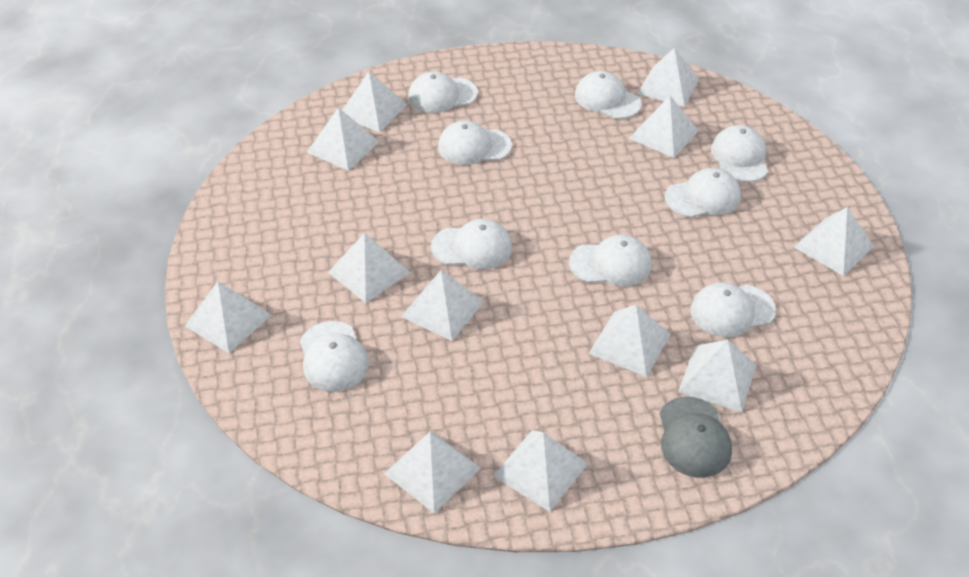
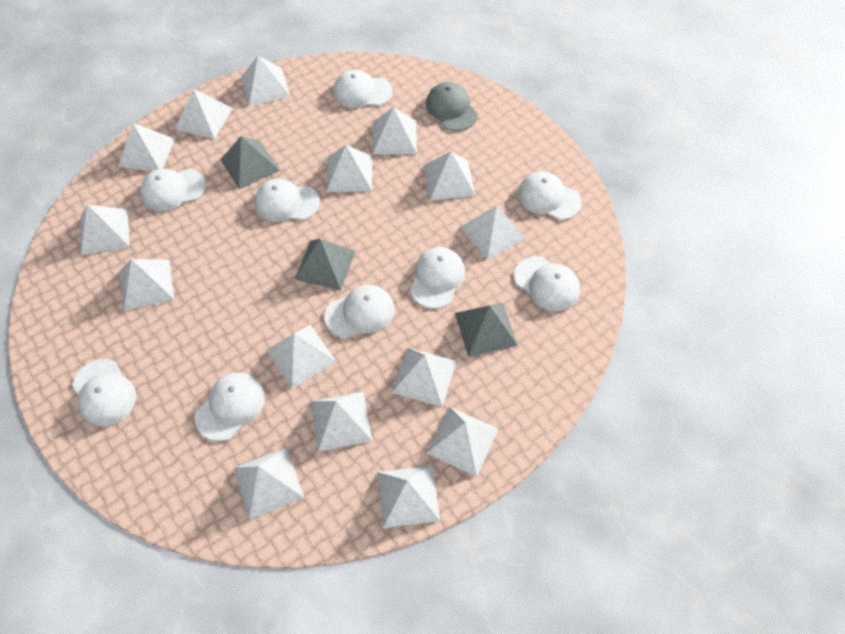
grey pyramid: 0 -> 3
white pyramid: 12 -> 15

